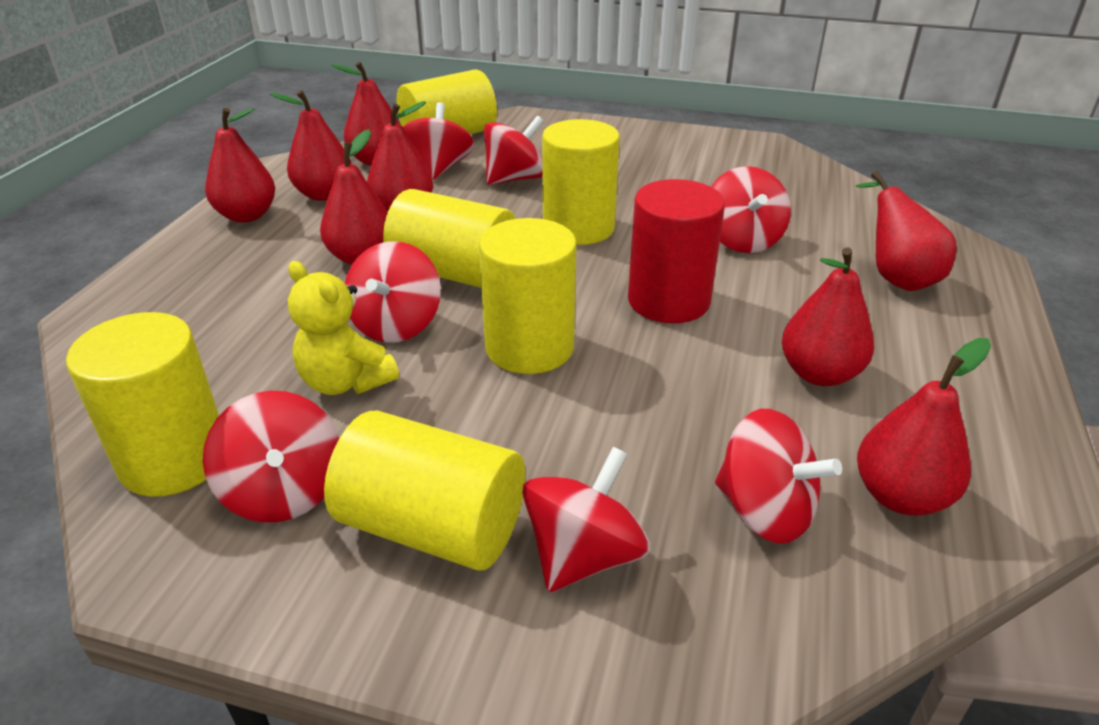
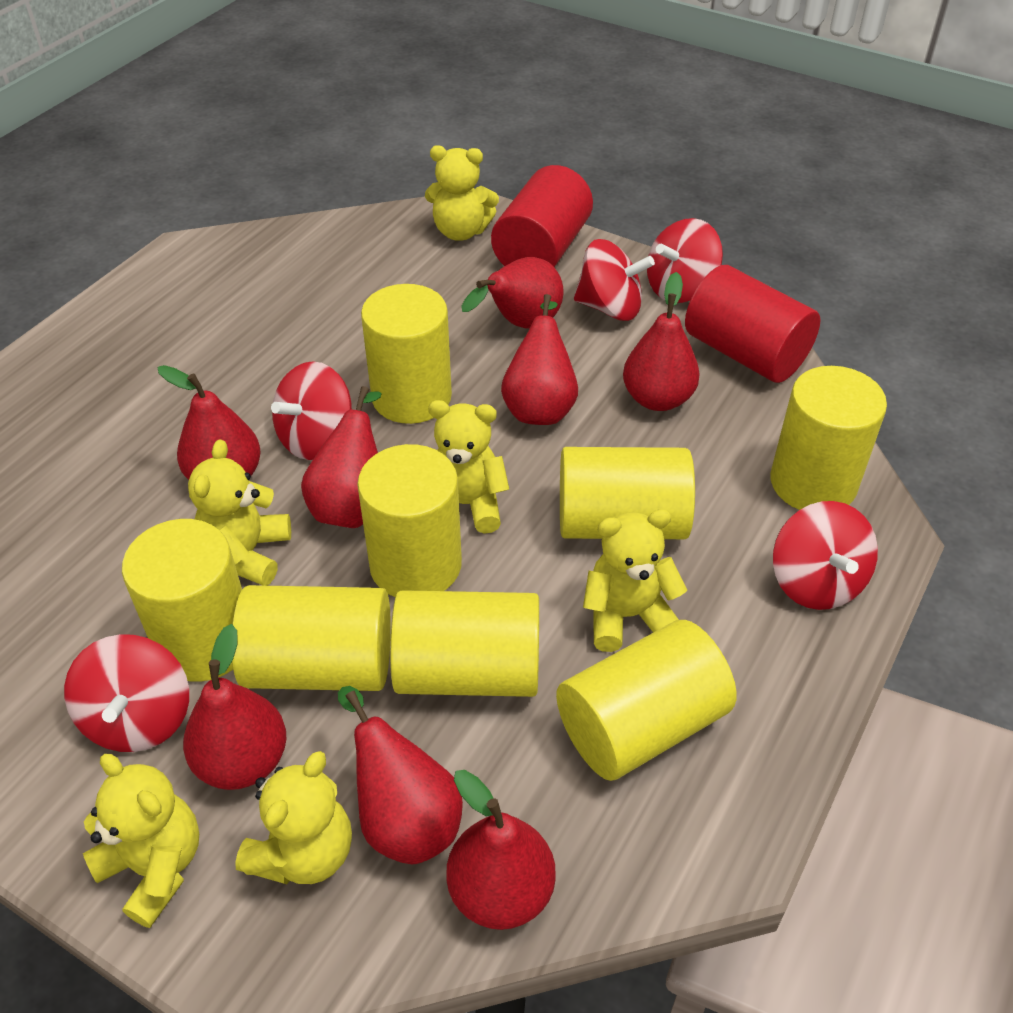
red cylinder: 1 -> 2
red spinning top: 7 -> 5
yellow cylinder: 6 -> 8
yellow teddy bear: 1 -> 6

